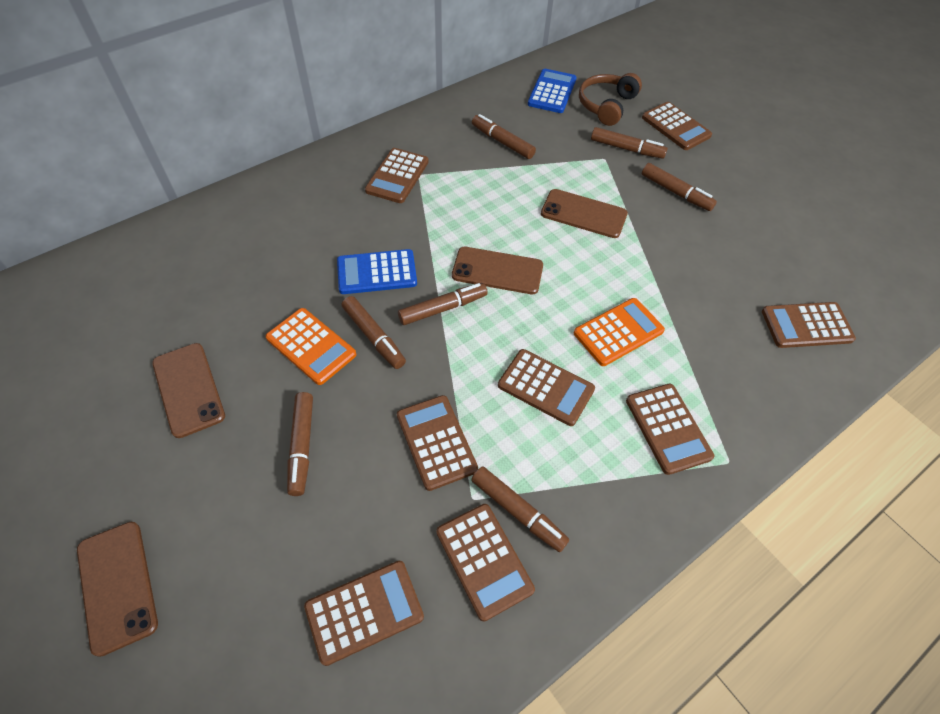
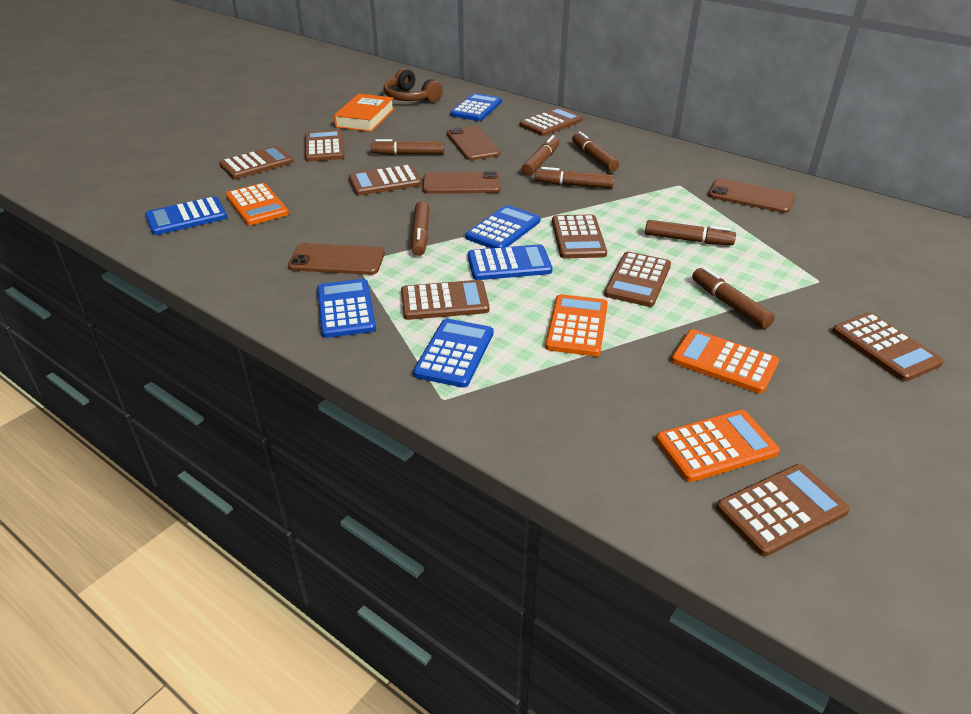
blue calculator: 2 -> 6
brown calculator: 8 -> 9
orange book: 0 -> 1
orange calculator: 2 -> 4

